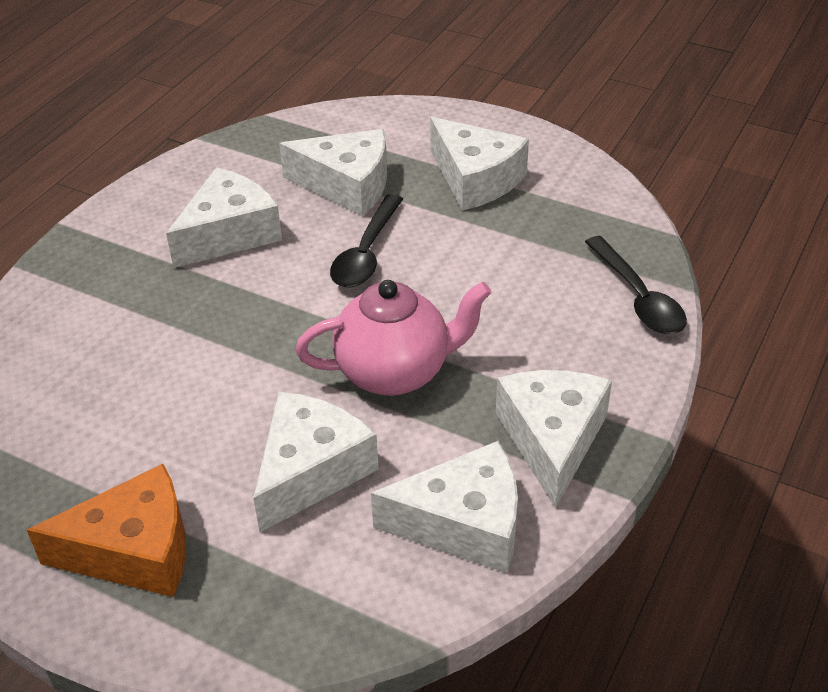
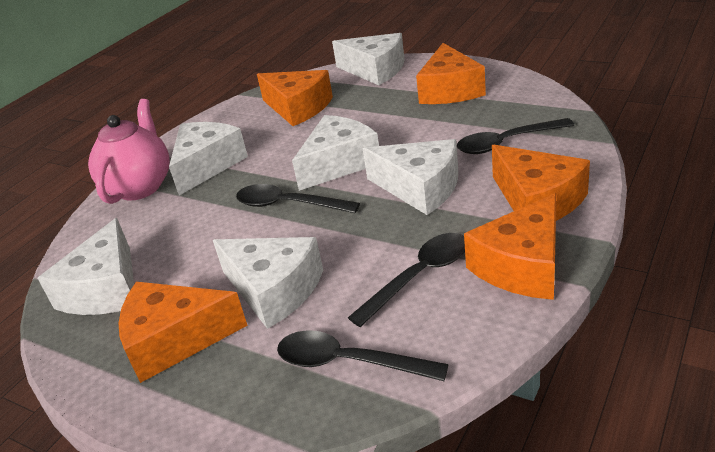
black spoon: 2 -> 4
orange cheese: 1 -> 5

